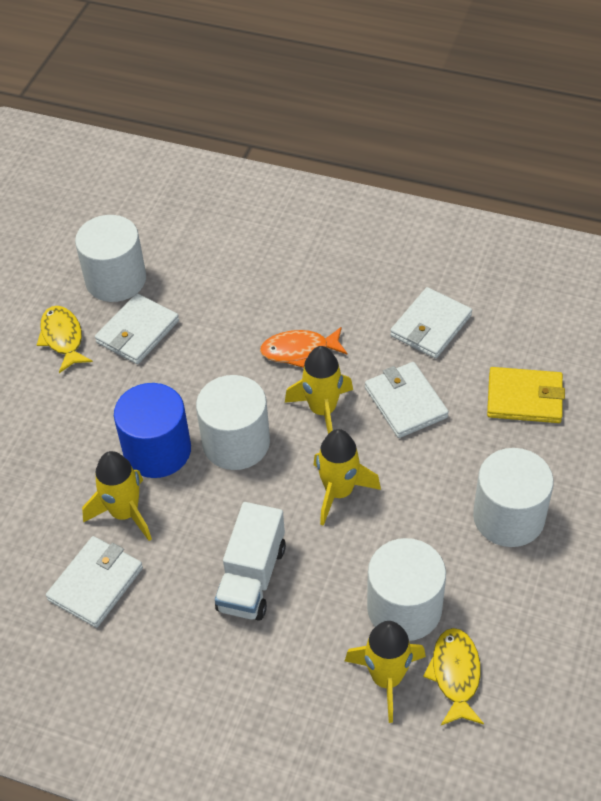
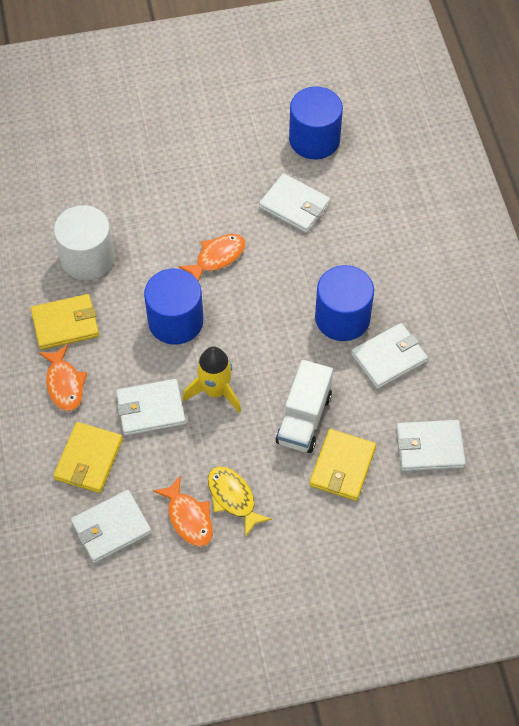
blue cylinder: 1 -> 3
orange fish: 1 -> 3
white cylinder: 4 -> 1
white wallet: 4 -> 5
yellow fish: 2 -> 1
yellow rocket: 4 -> 1
yellow wallet: 1 -> 3

